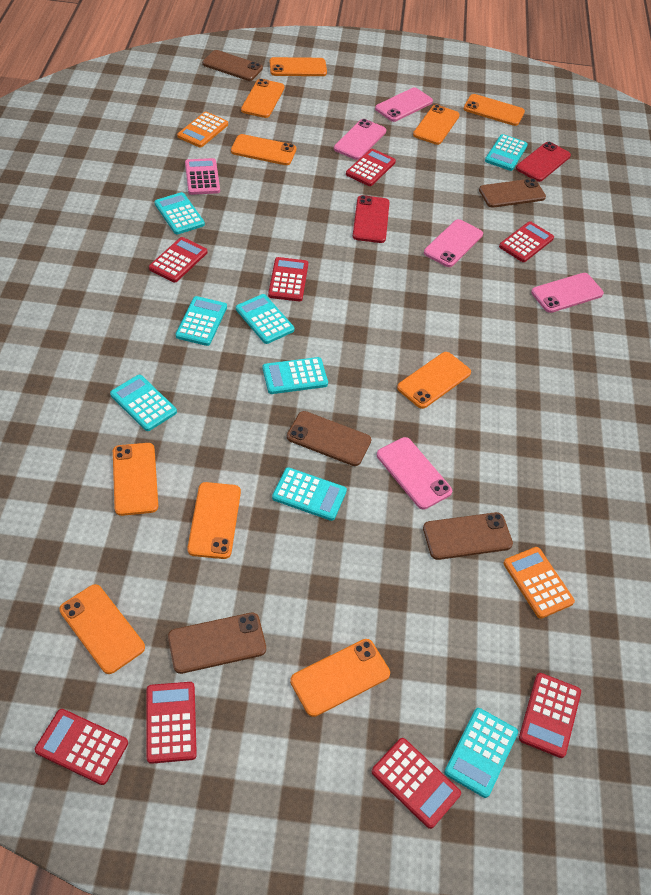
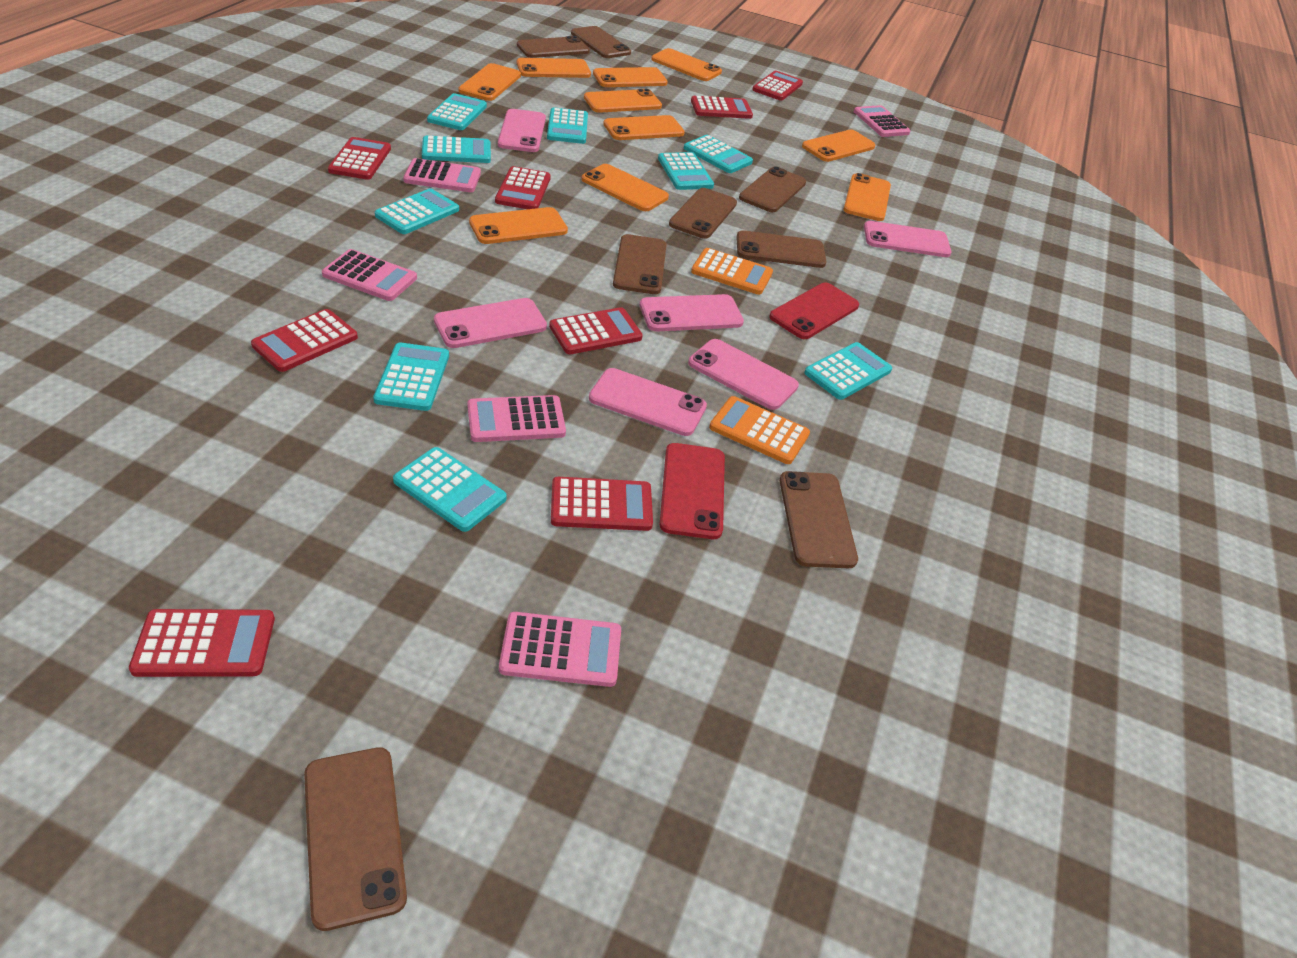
brown phone: 5 -> 8
pink calculator: 1 -> 5
pink phone: 5 -> 6
turquoise calculator: 8 -> 9

